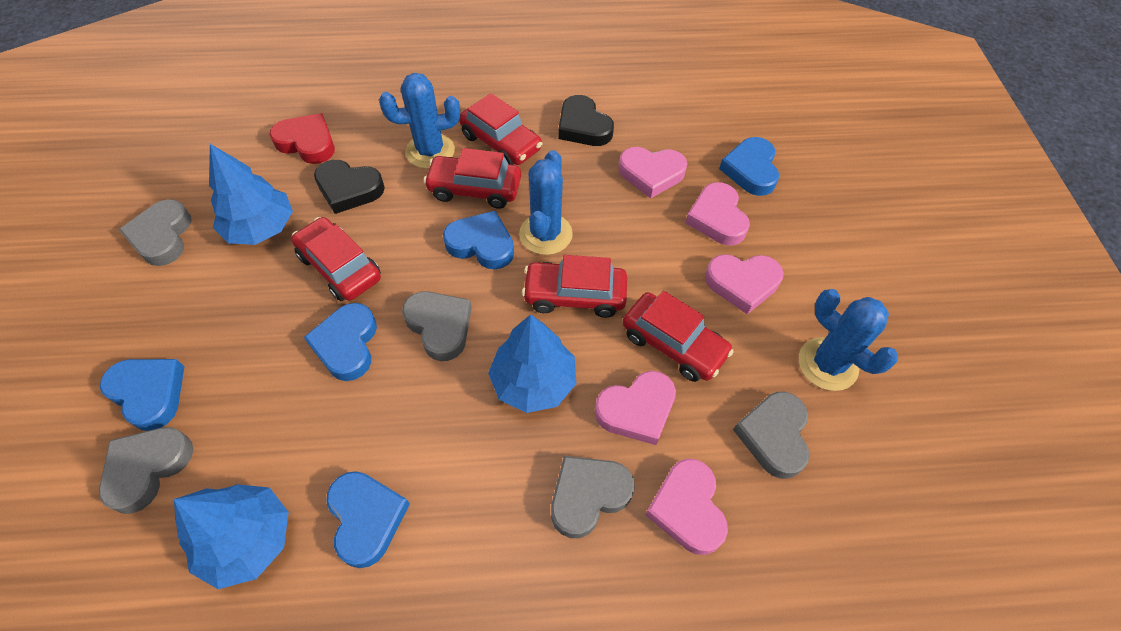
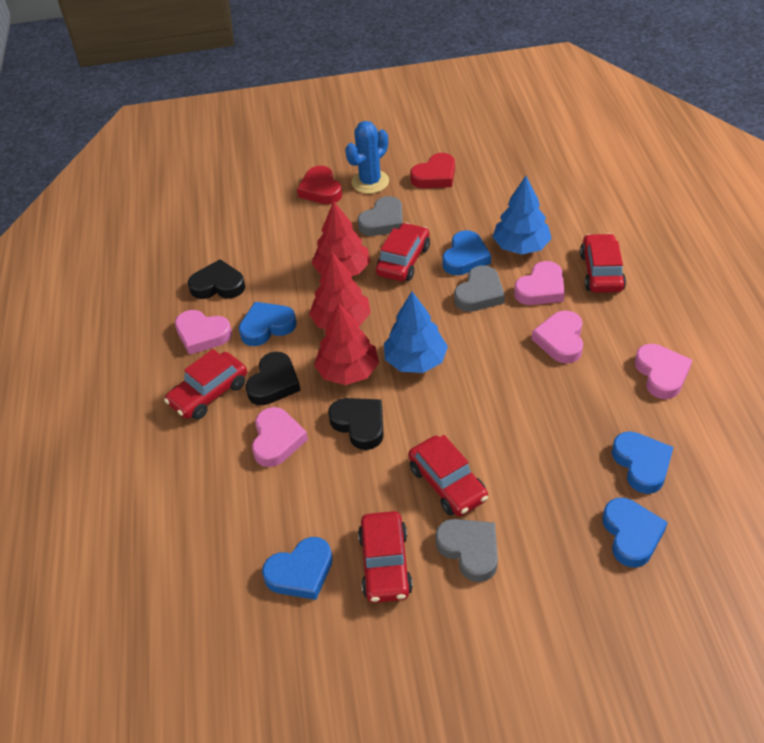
black heart: 2 -> 3
blue cactus: 3 -> 1
blue tree: 3 -> 2
grey heart: 5 -> 3
red heart: 1 -> 2
red tree: 0 -> 3

